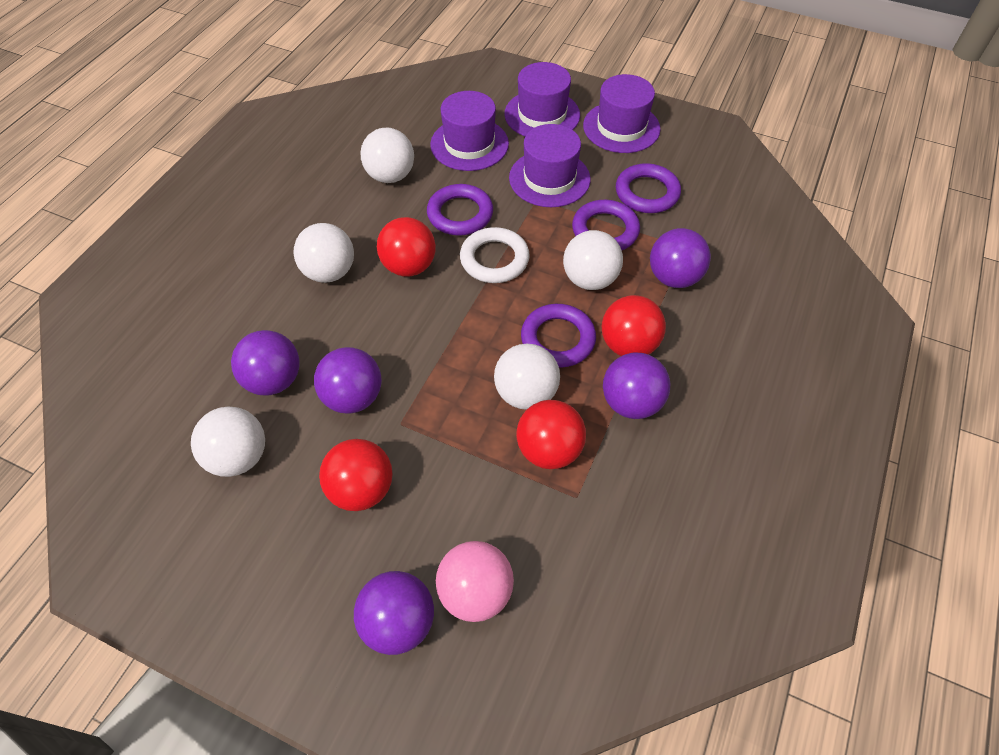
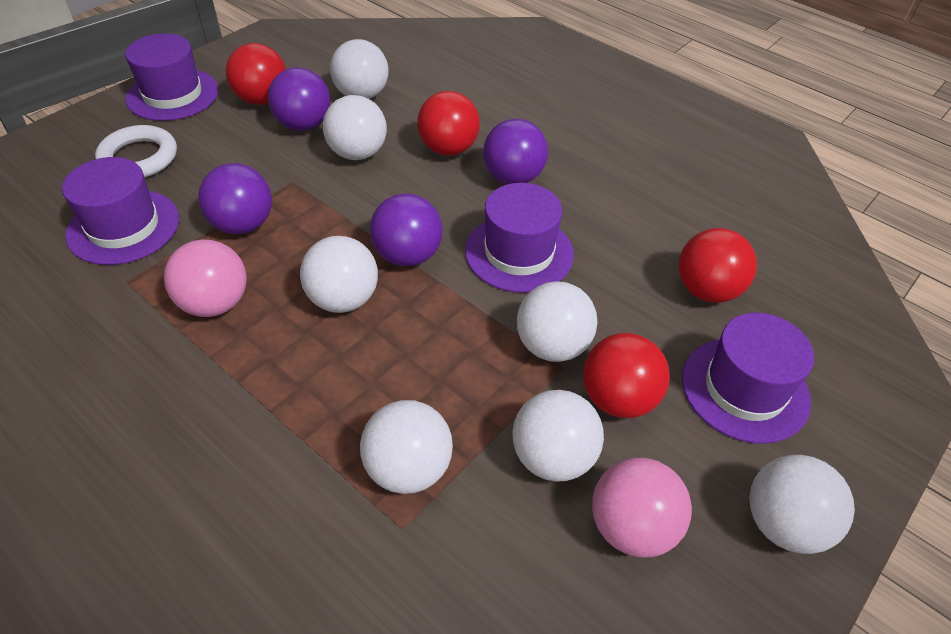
pink ball: 1 -> 2
purple ball: 5 -> 4
purple ring: 4 -> 0
white ball: 5 -> 7

